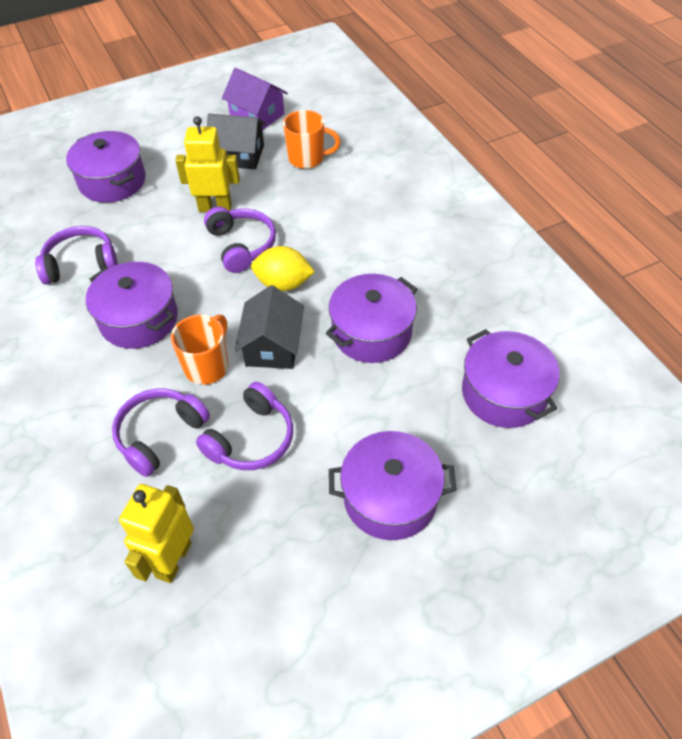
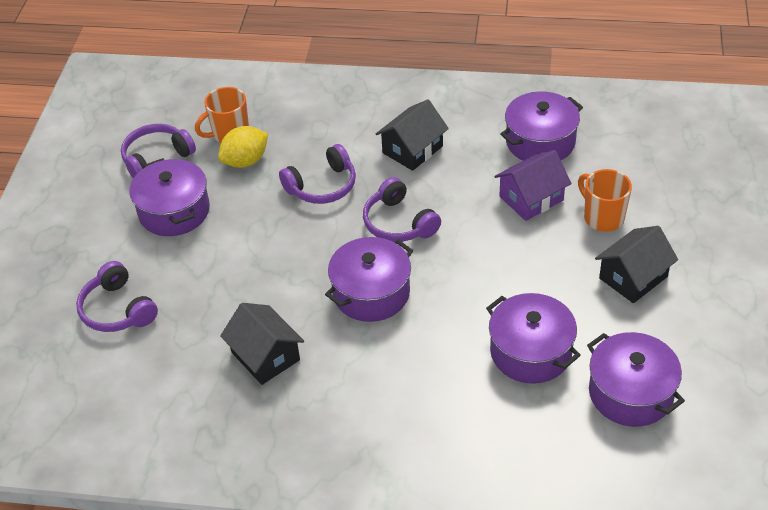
black house: 2 -> 3
yellow robot: 2 -> 0

